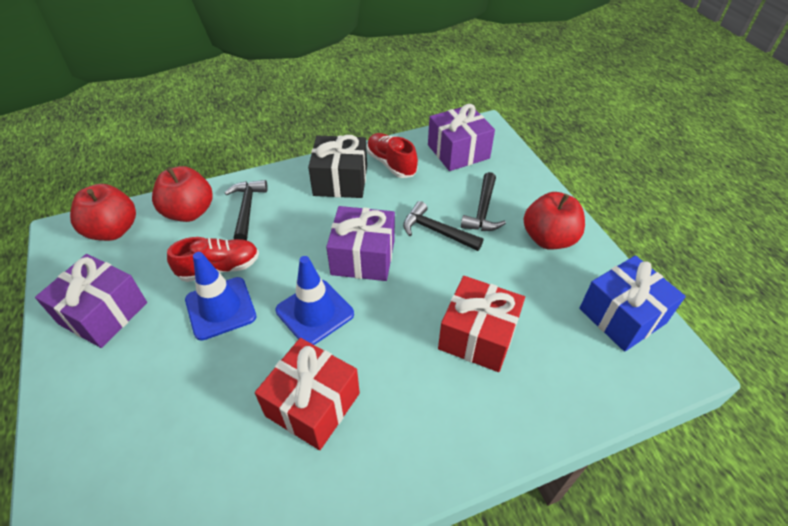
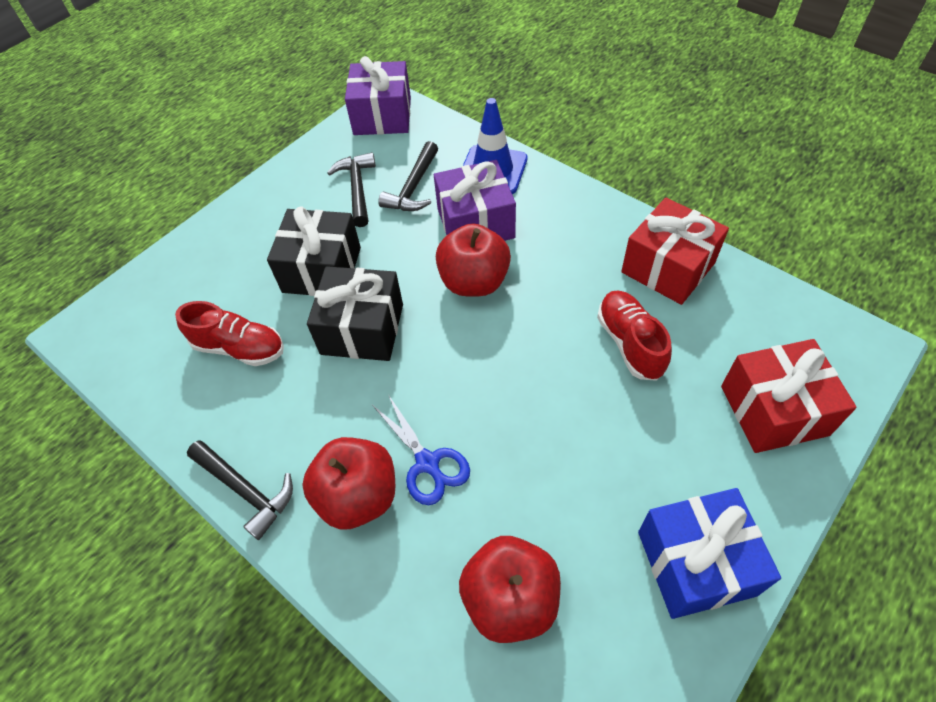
black gift: 1 -> 2
blue scissors: 0 -> 1
blue traffic cone: 2 -> 1
purple gift: 3 -> 2

